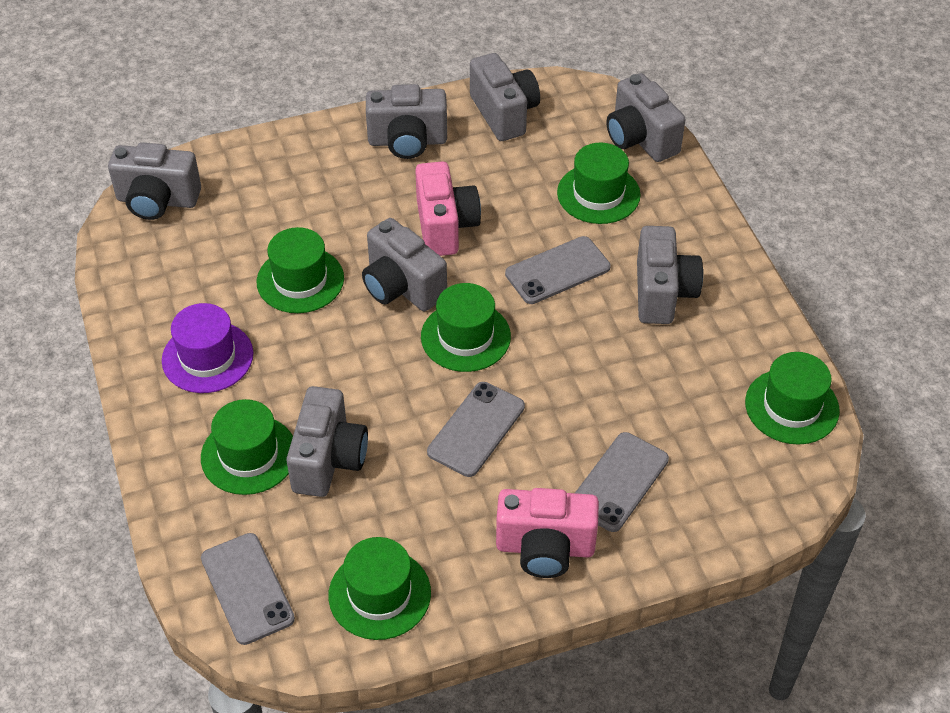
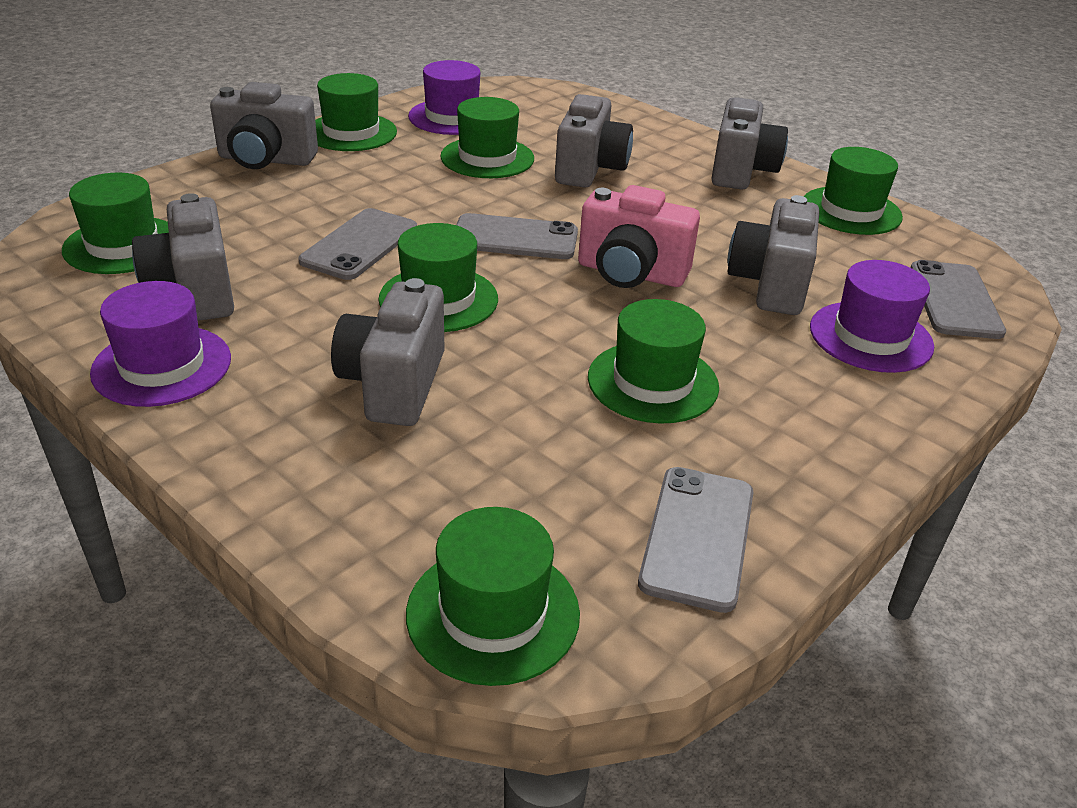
green hat: 6 -> 7
grey camera: 7 -> 6
pink camera: 2 -> 1
purple hat: 1 -> 3

